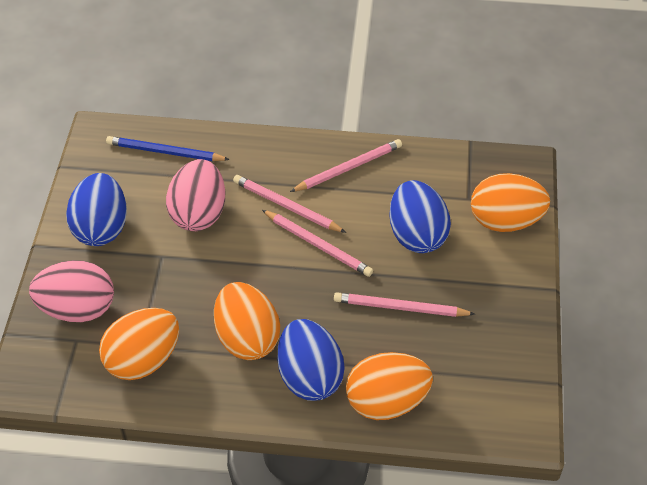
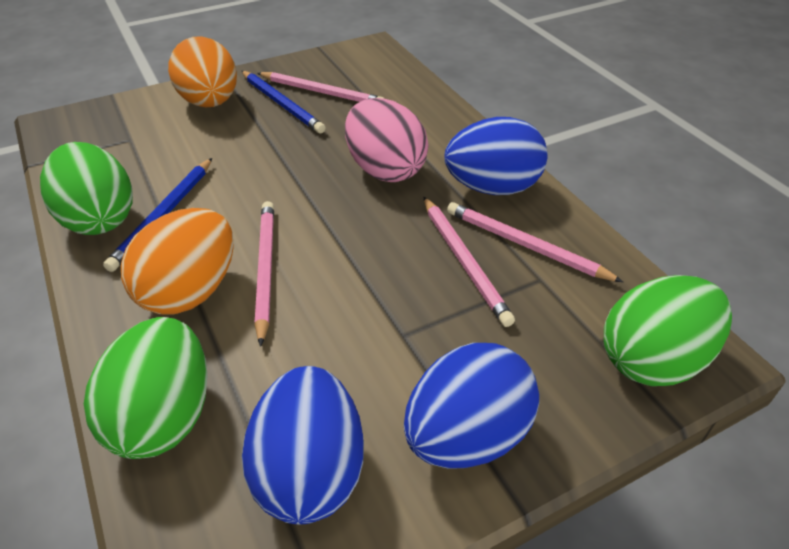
blue pencil: 1 -> 2
green egg: 0 -> 3
orange egg: 4 -> 2
pink egg: 2 -> 1

